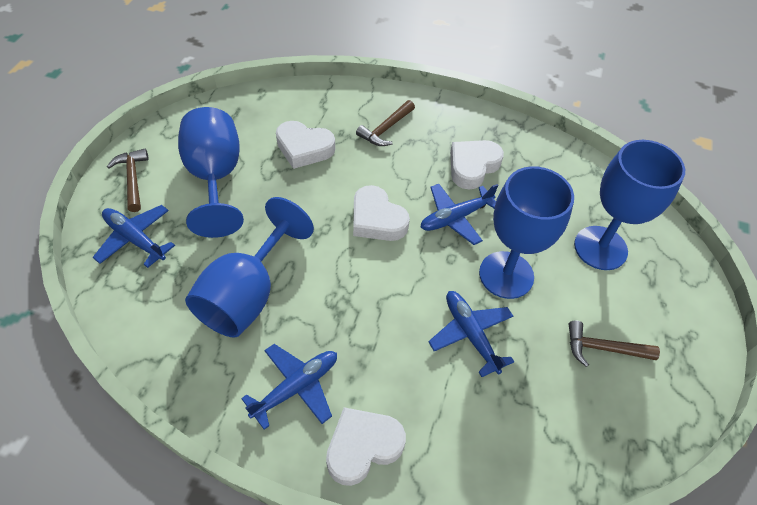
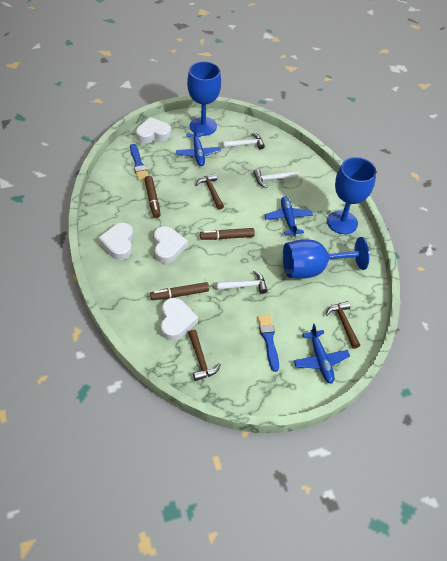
blue brush: 0 -> 2
blue goblet: 4 -> 3
blue plane: 4 -> 3
brown marker: 0 -> 3
white hammer: 0 -> 3

